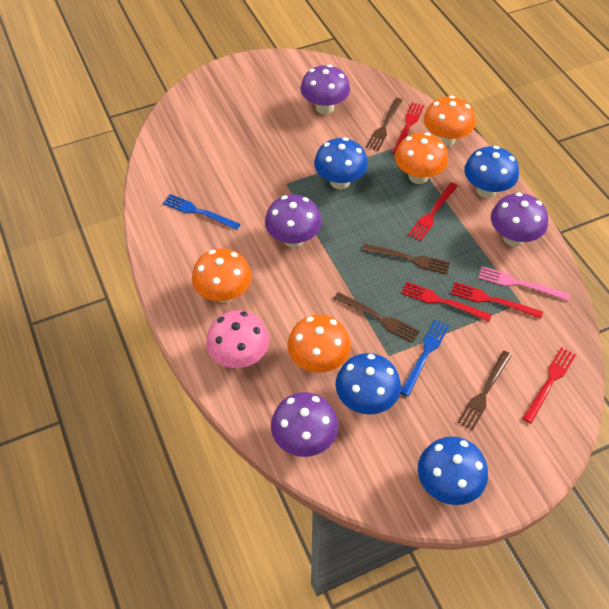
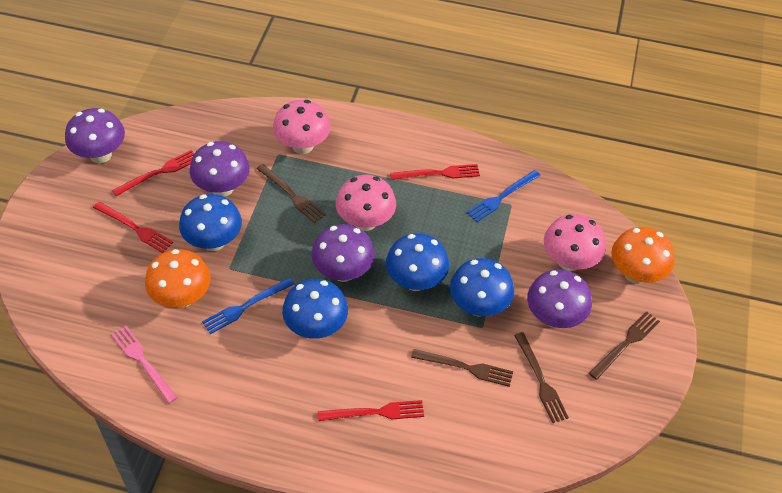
orange mushroom: 4 -> 2
pink mushroom: 1 -> 3
red fork: 5 -> 4

